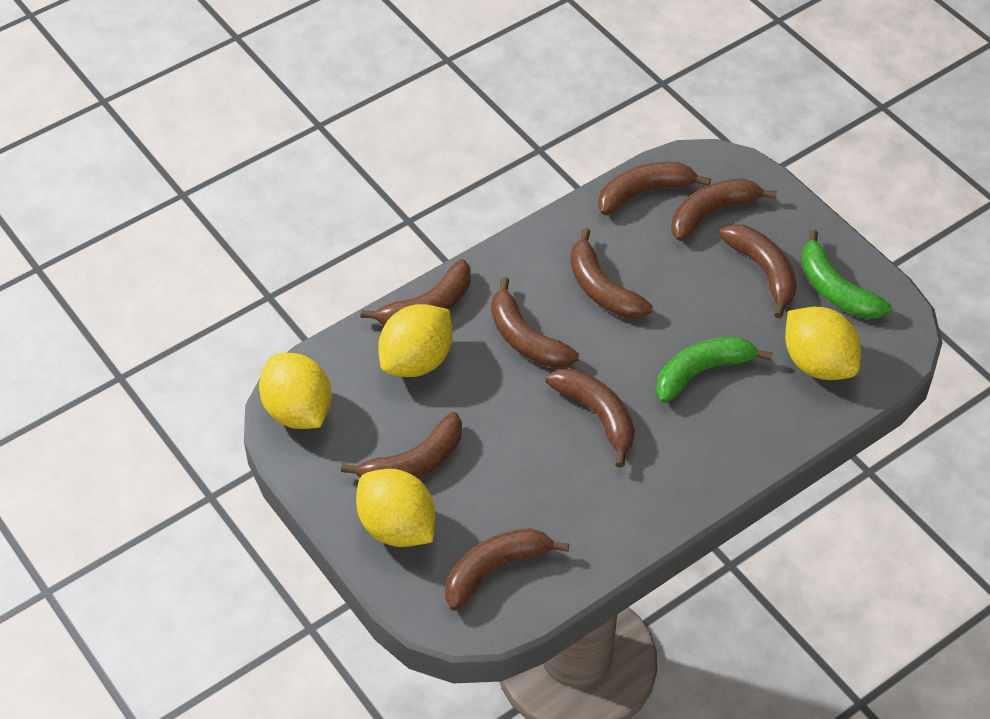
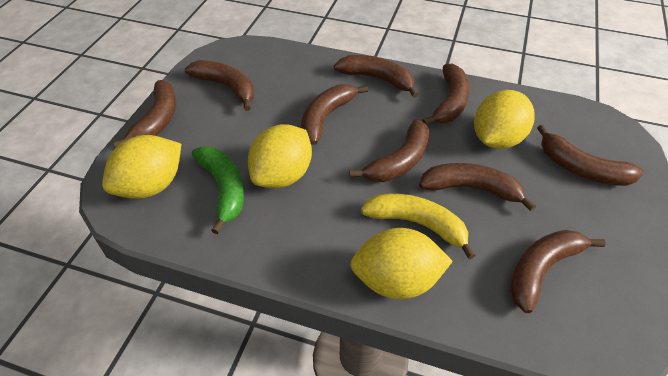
green banana: 2 -> 1
yellow banana: 0 -> 1

